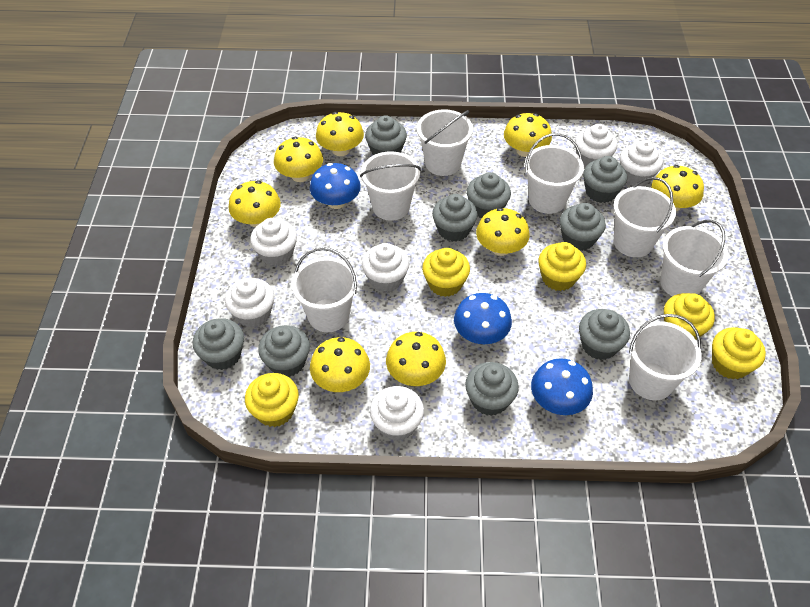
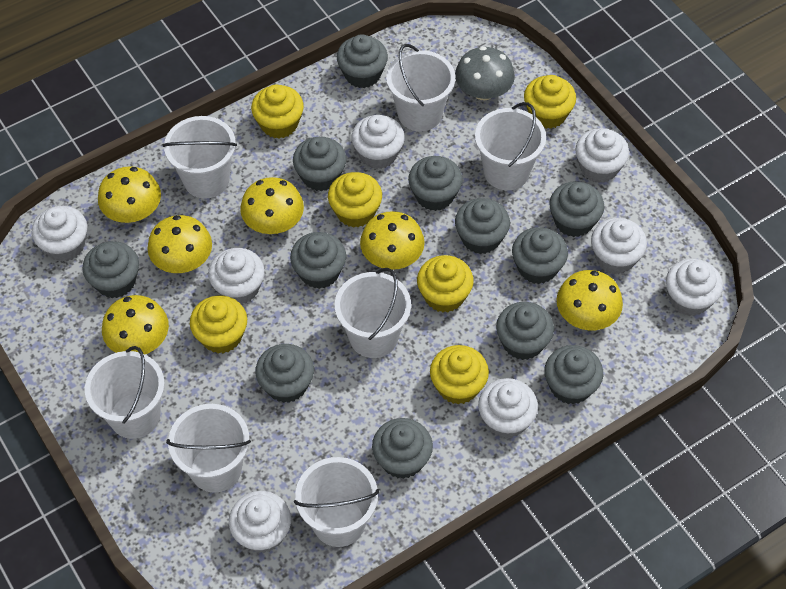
blue mushroom: 3 -> 0
grey cupcake: 9 -> 12
grey mushroom: 0 -> 1
white cupcake: 6 -> 8
yellow cupcake: 5 -> 6
yellow mushroom: 8 -> 6

